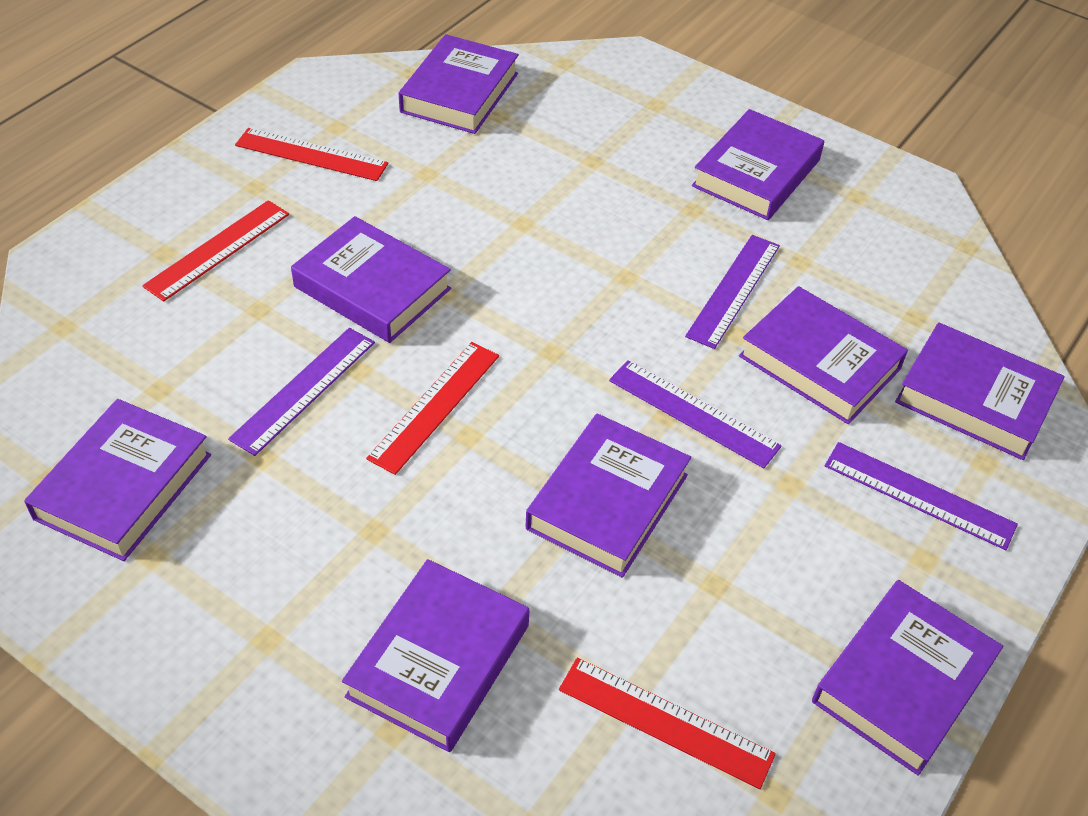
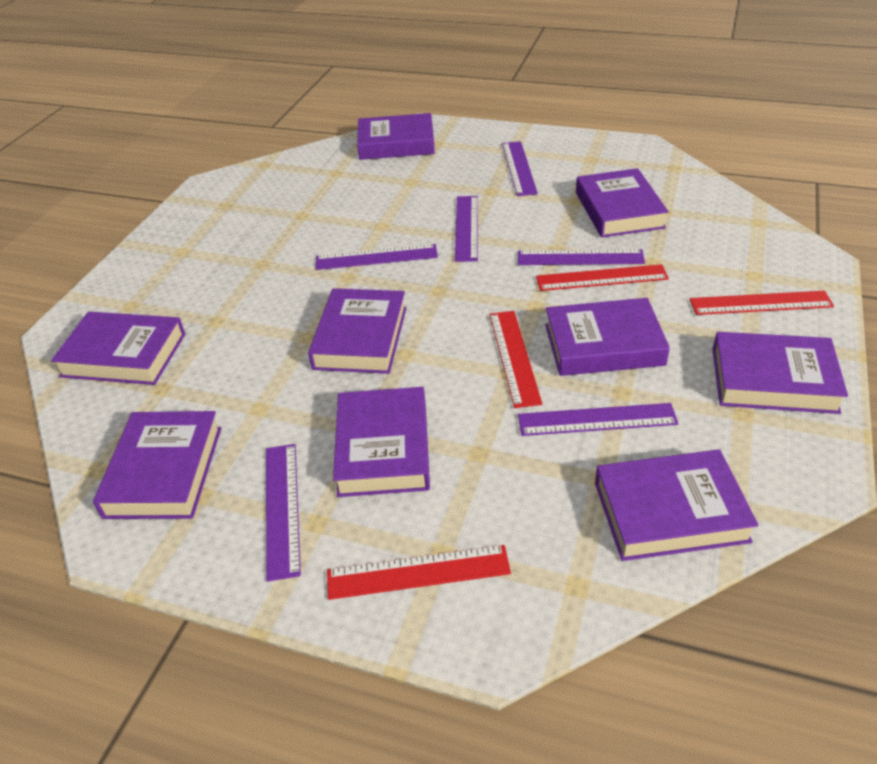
purple ruler: 4 -> 6

